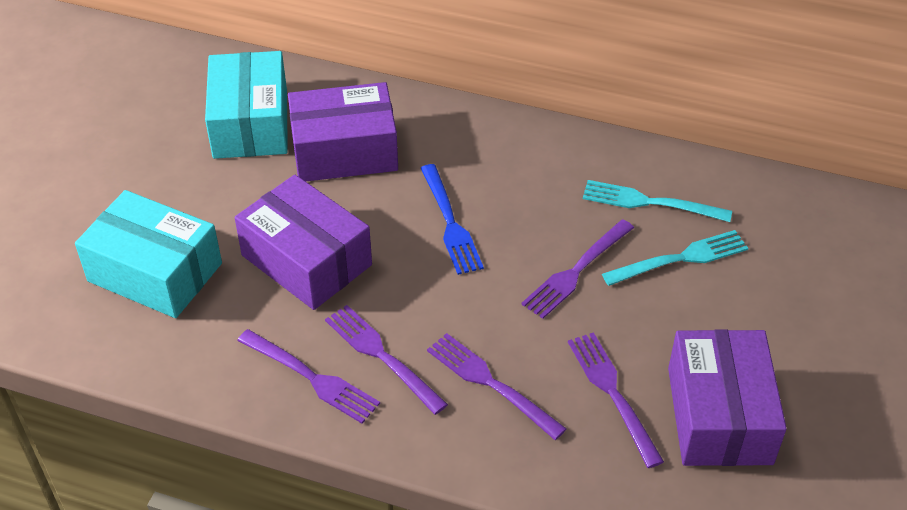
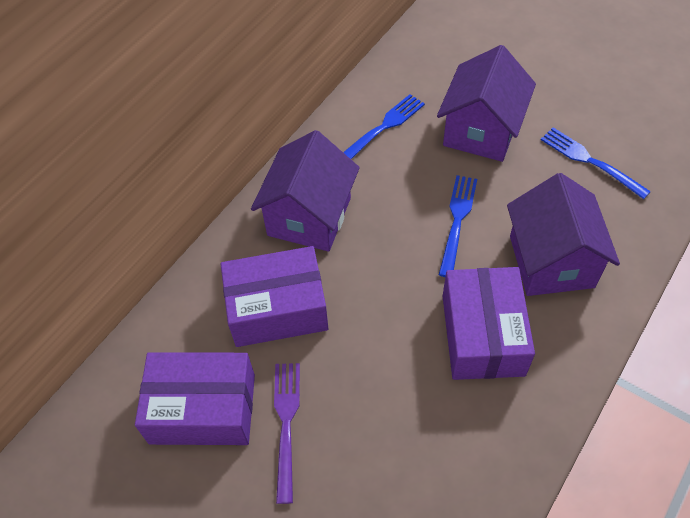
blue fork: 1 -> 3
purple fork: 5 -> 1
purple house: 0 -> 3
turquoise box: 2 -> 0
turquoise fork: 2 -> 0

